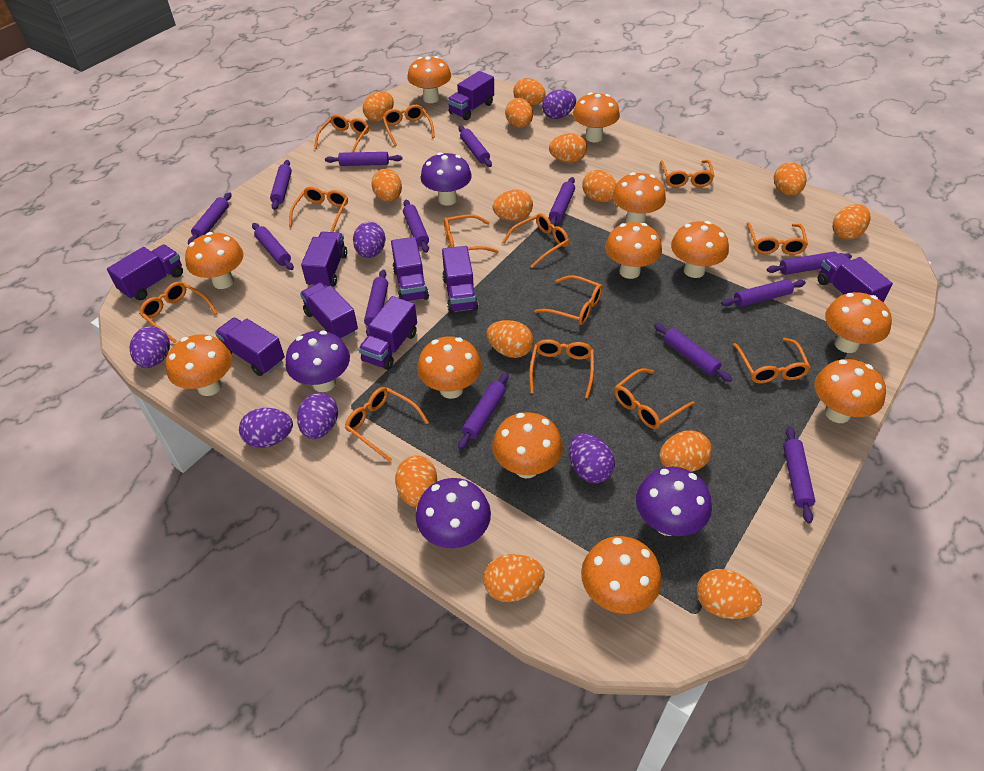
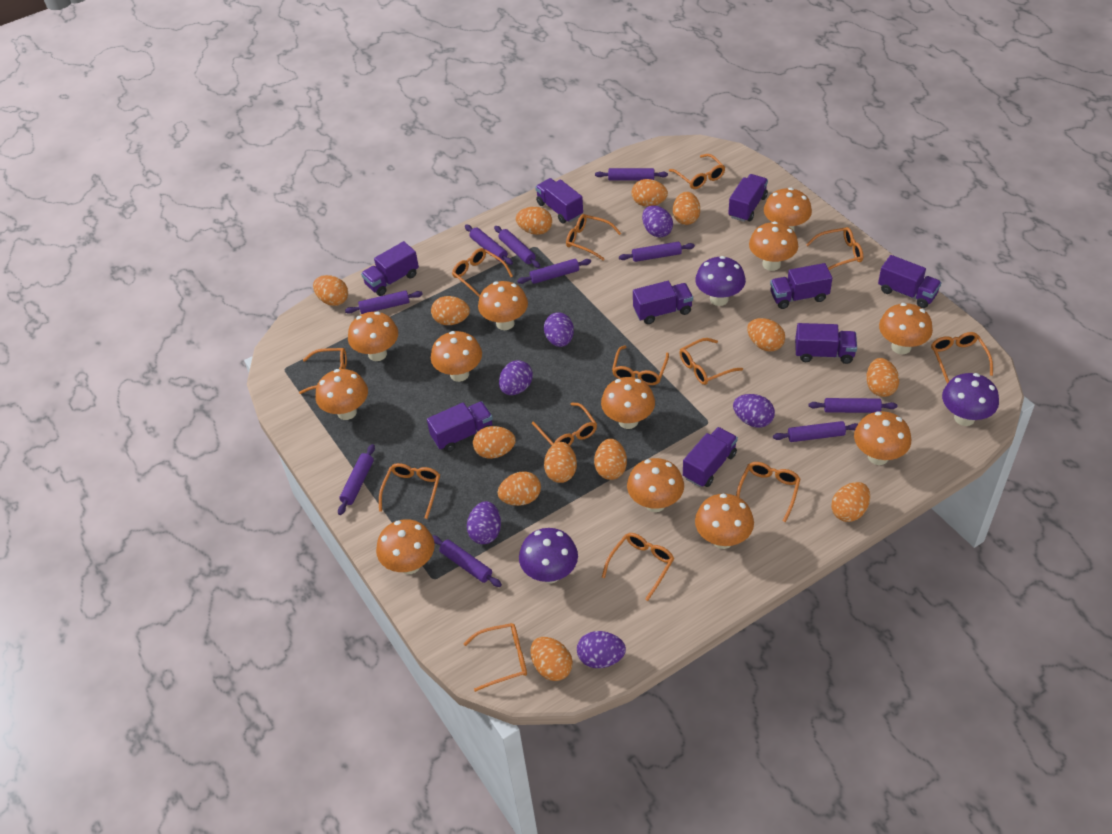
orange egg: 14 -> 13
purple mushroom: 4 -> 3
purple rolling pin: 13 -> 10

